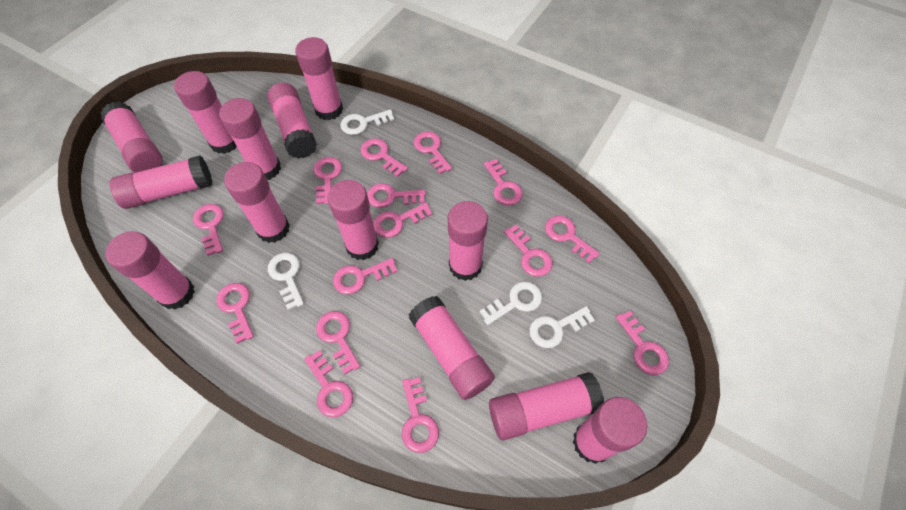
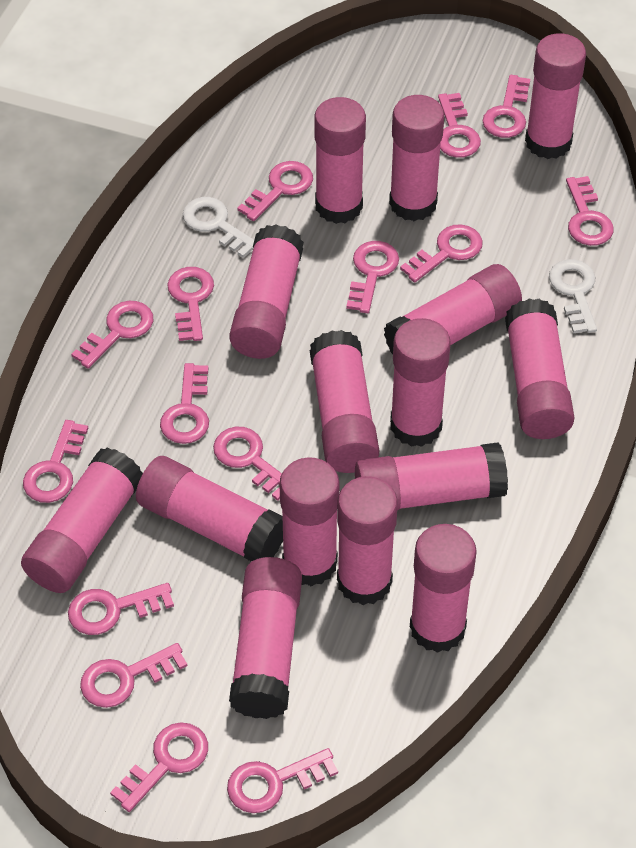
pink glue stick: 13 -> 15
white key: 4 -> 2

